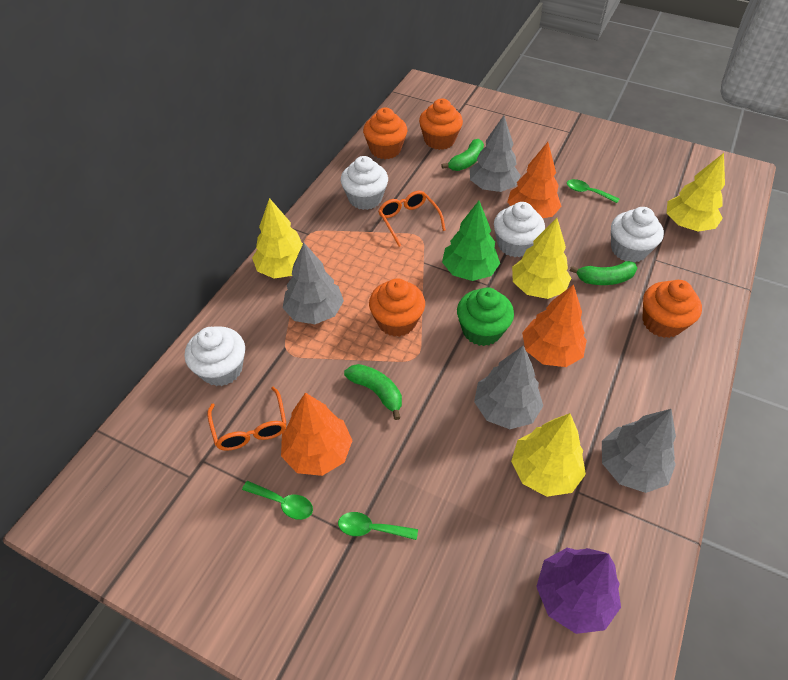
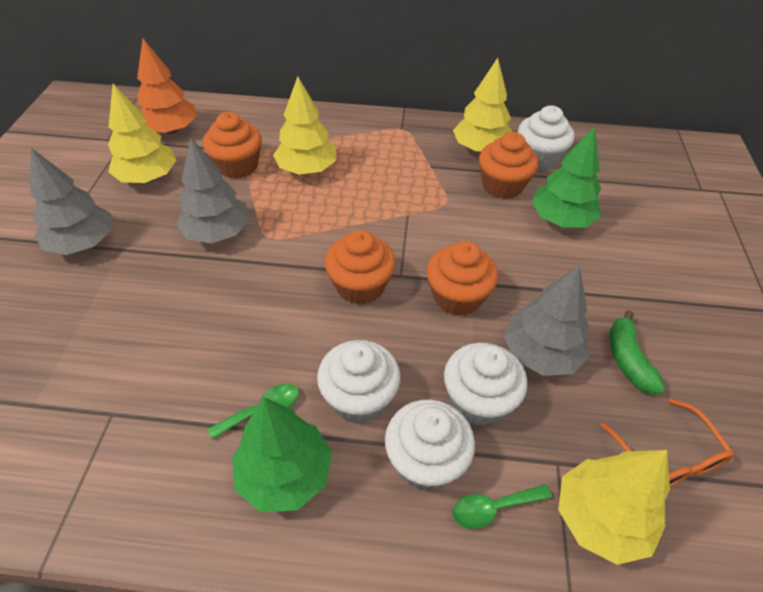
green banana: 3 -> 1
green cupcake: 1 -> 0
green spoon: 3 -> 2
green tree: 1 -> 2
grey tree: 4 -> 3
orange glasses: 2 -> 1
orange tree: 3 -> 1
purple tree: 1 -> 0

